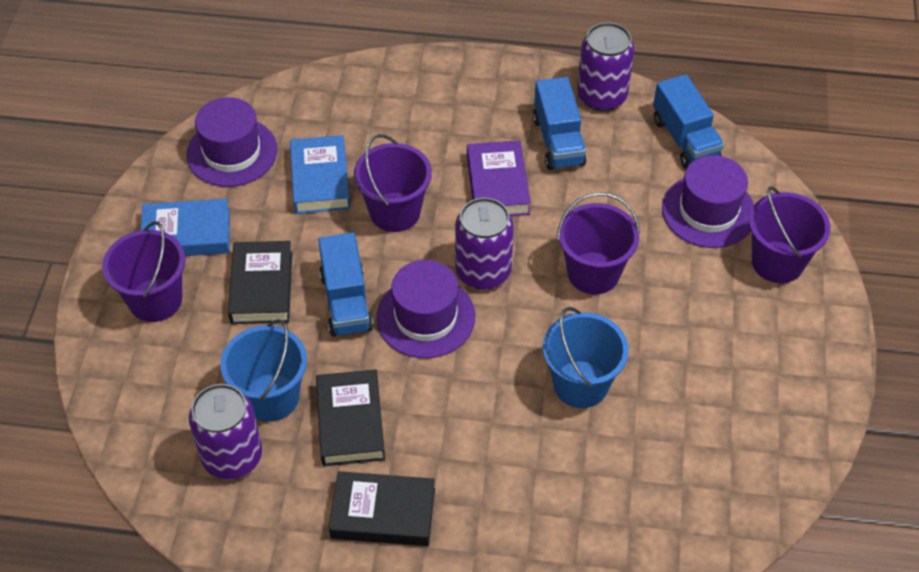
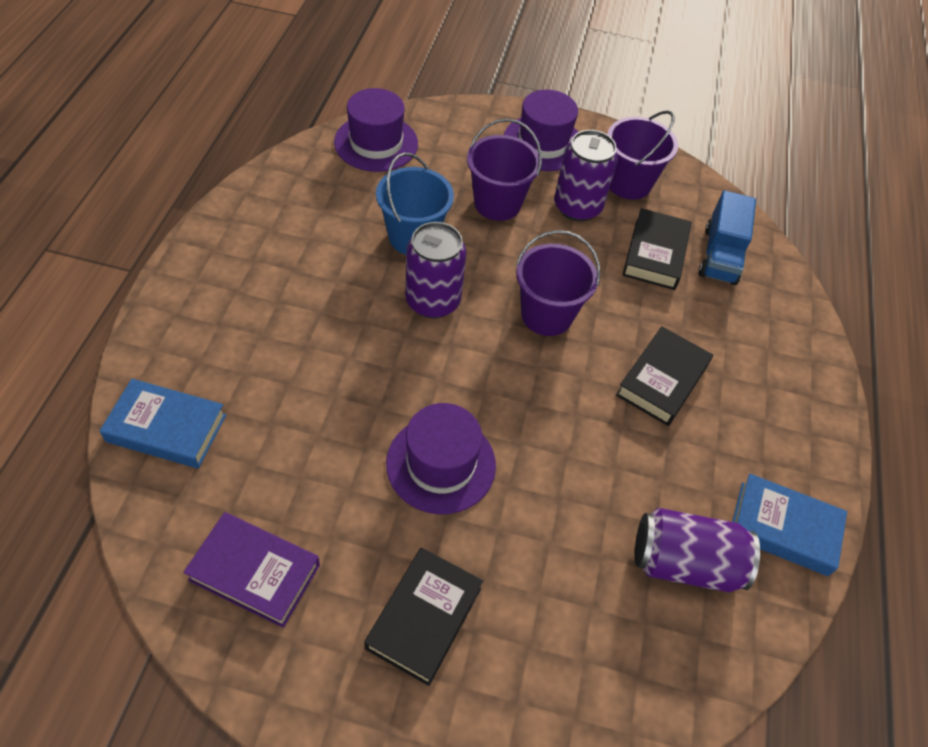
blue bucket: 2 -> 1
blue truck: 3 -> 1
purple bucket: 4 -> 3

